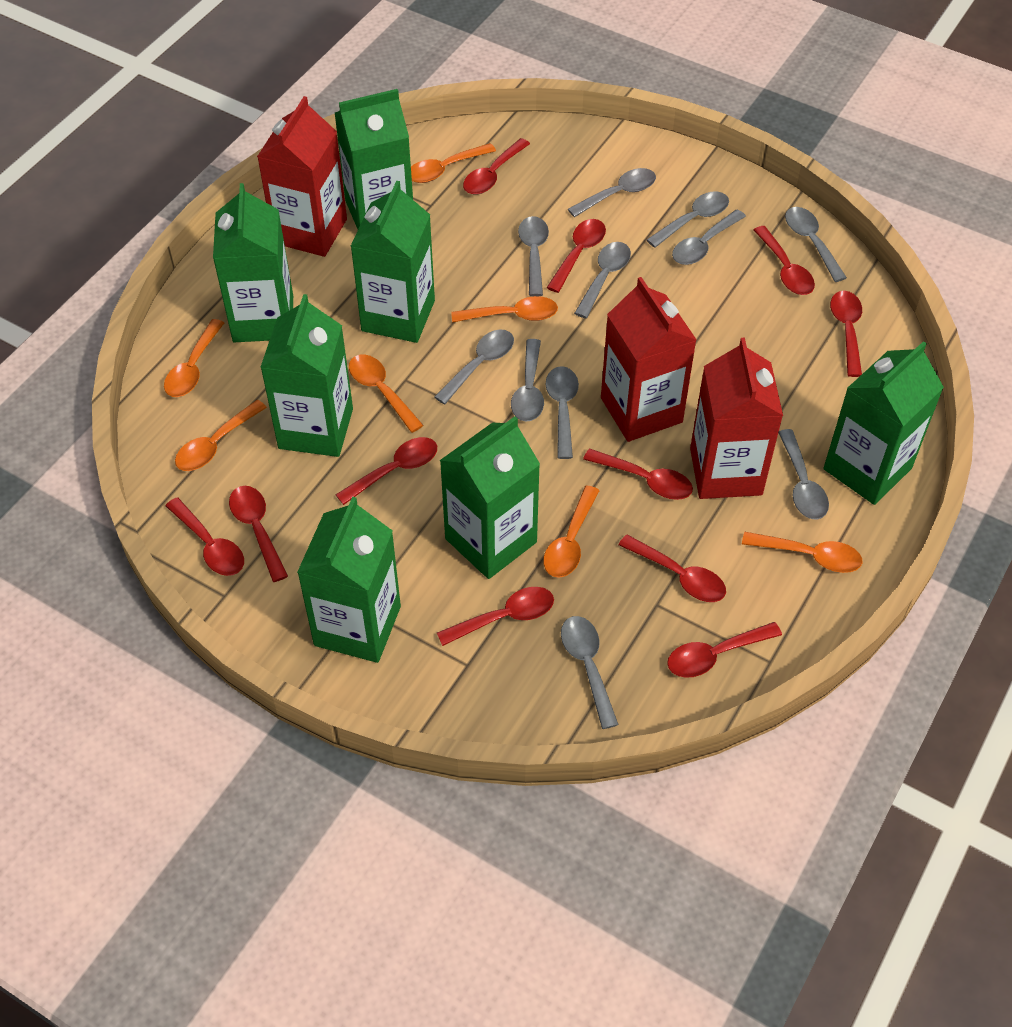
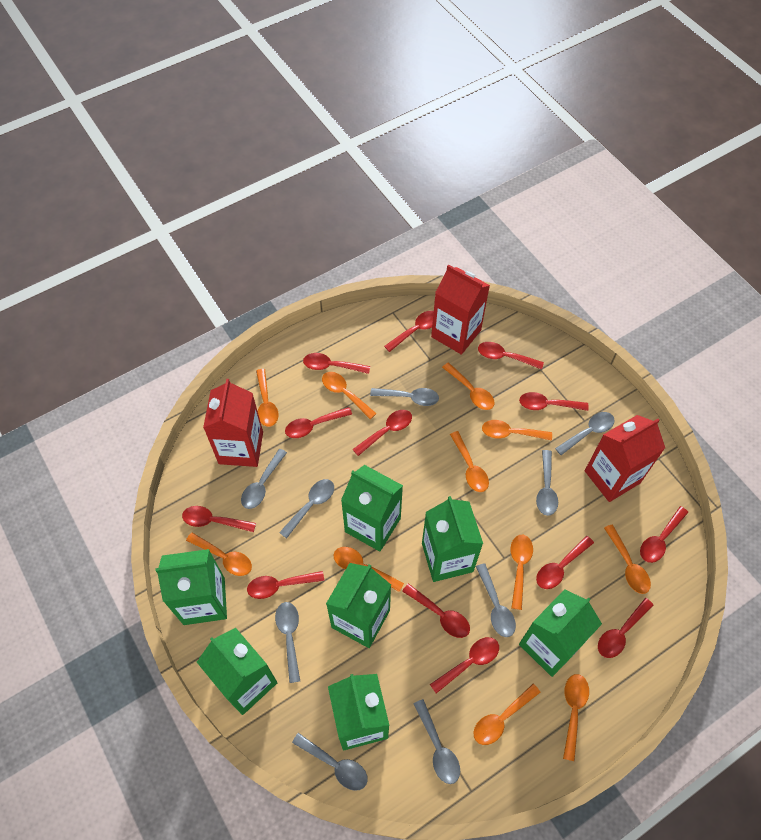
grey spoon: 11 -> 9
orange spoon: 7 -> 11
red spoon: 11 -> 13

